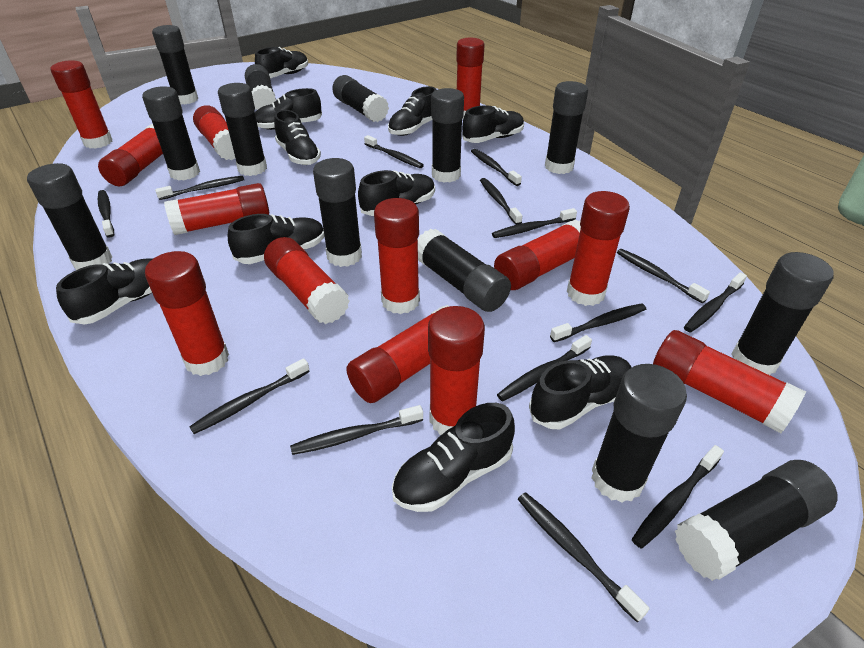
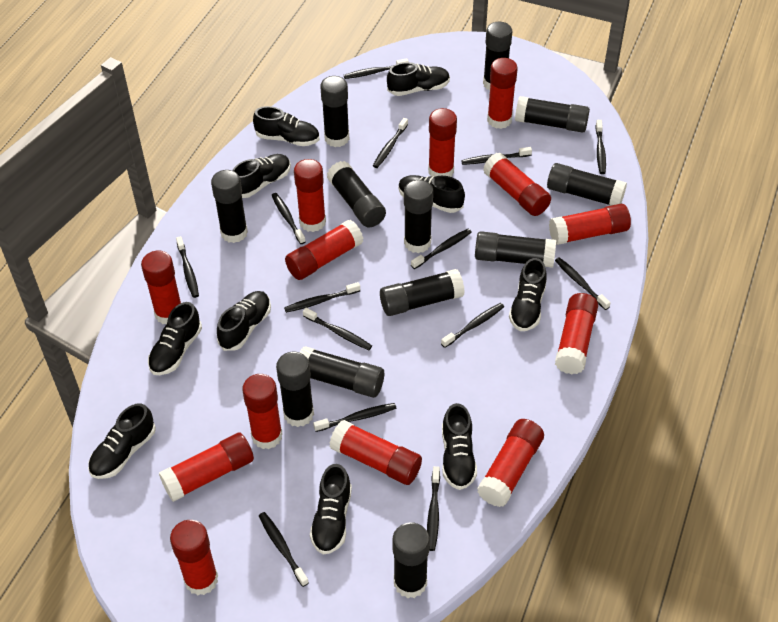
black glue stick: 13 -> 12

